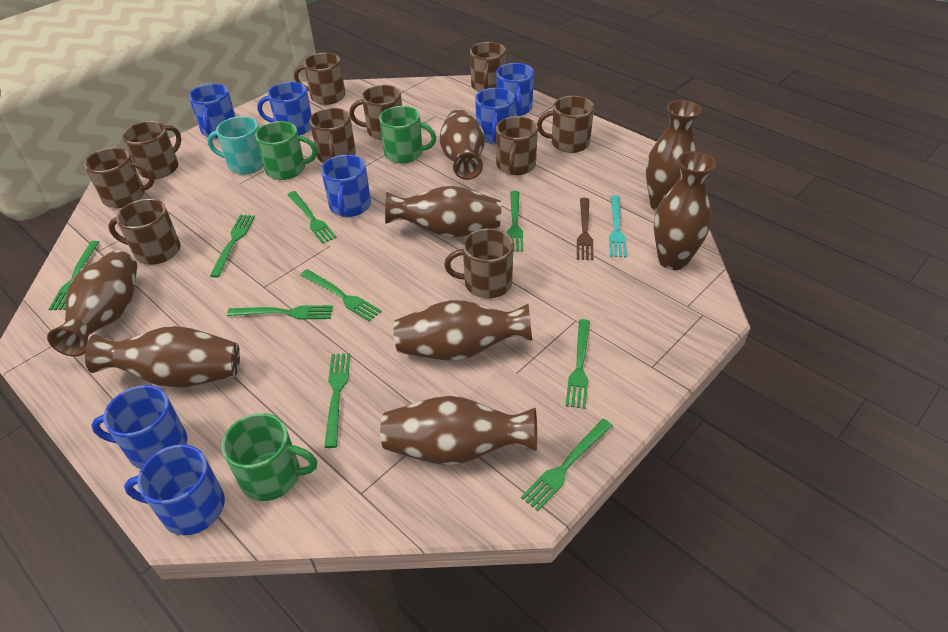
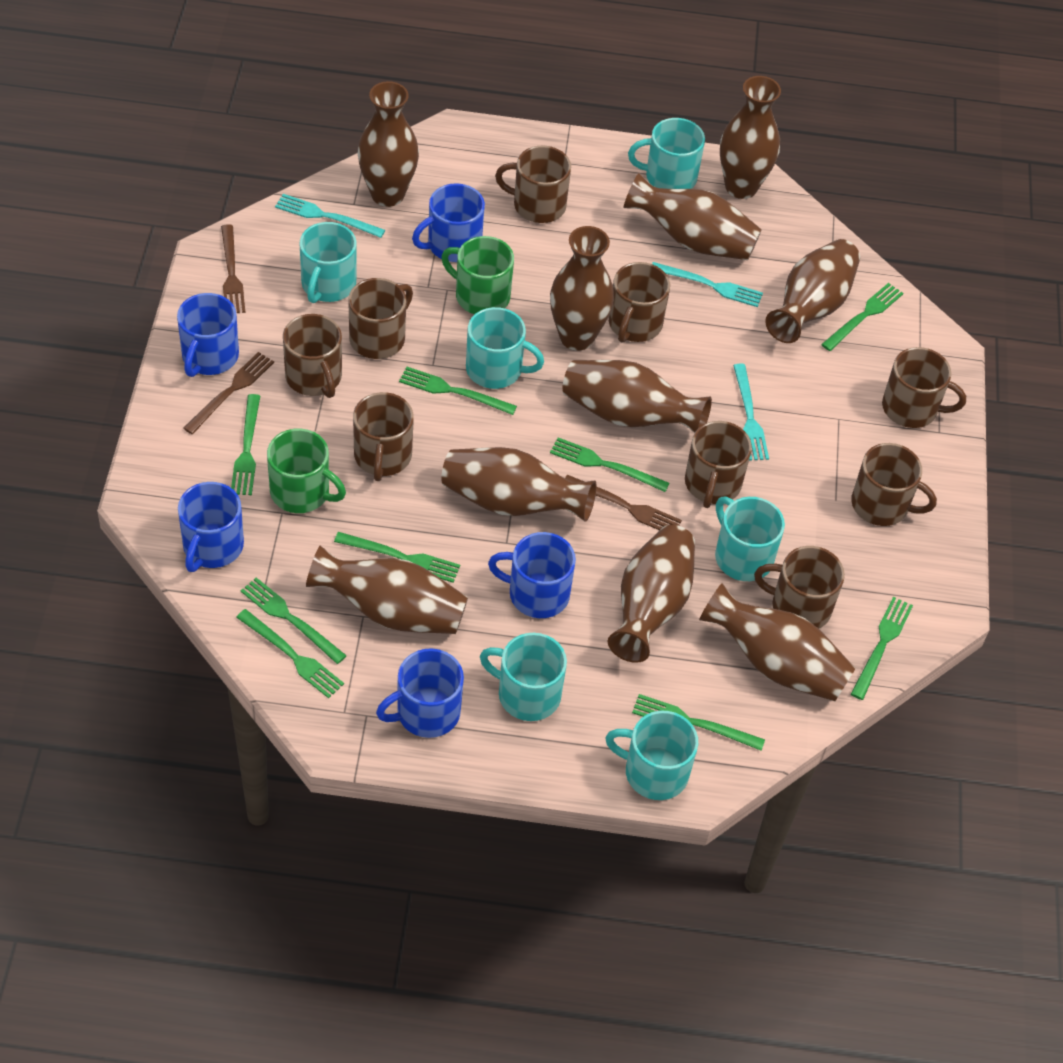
blue mug: 7 -> 5
brown fork: 1 -> 3
brown mug: 10 -> 9
brown vase: 8 -> 10
green mug: 3 -> 2
turquoise fork: 1 -> 3
turquoise mug: 1 -> 6

